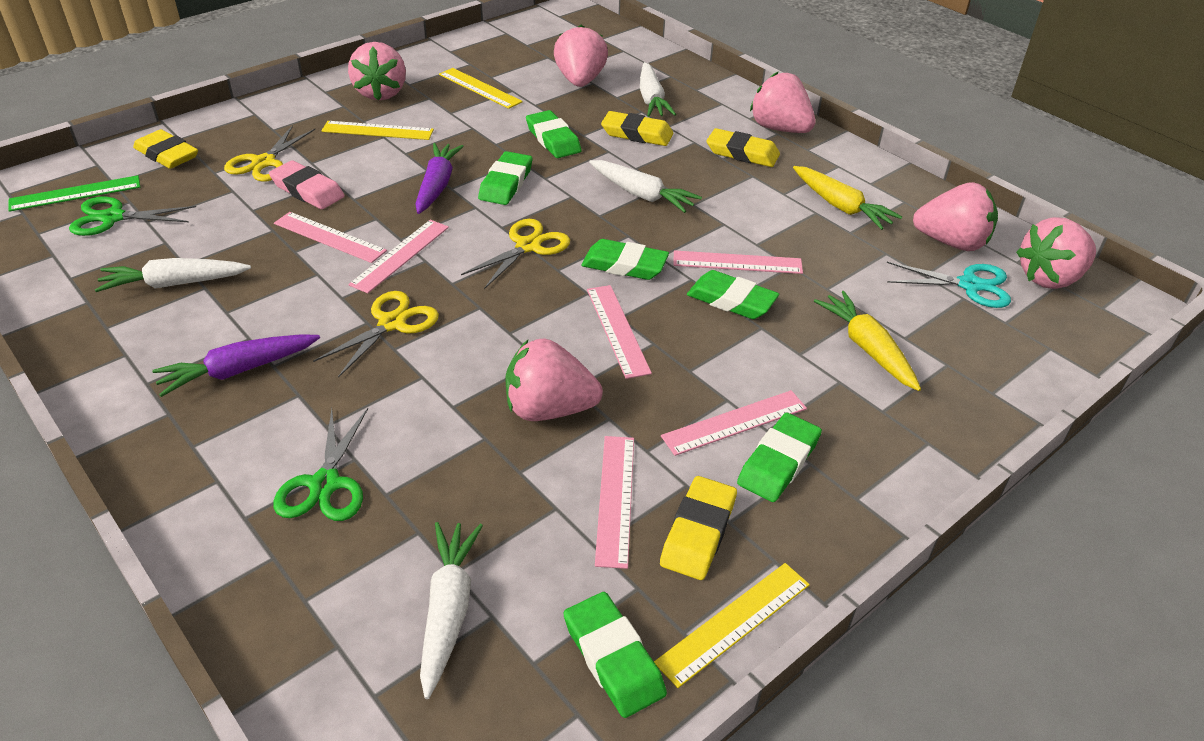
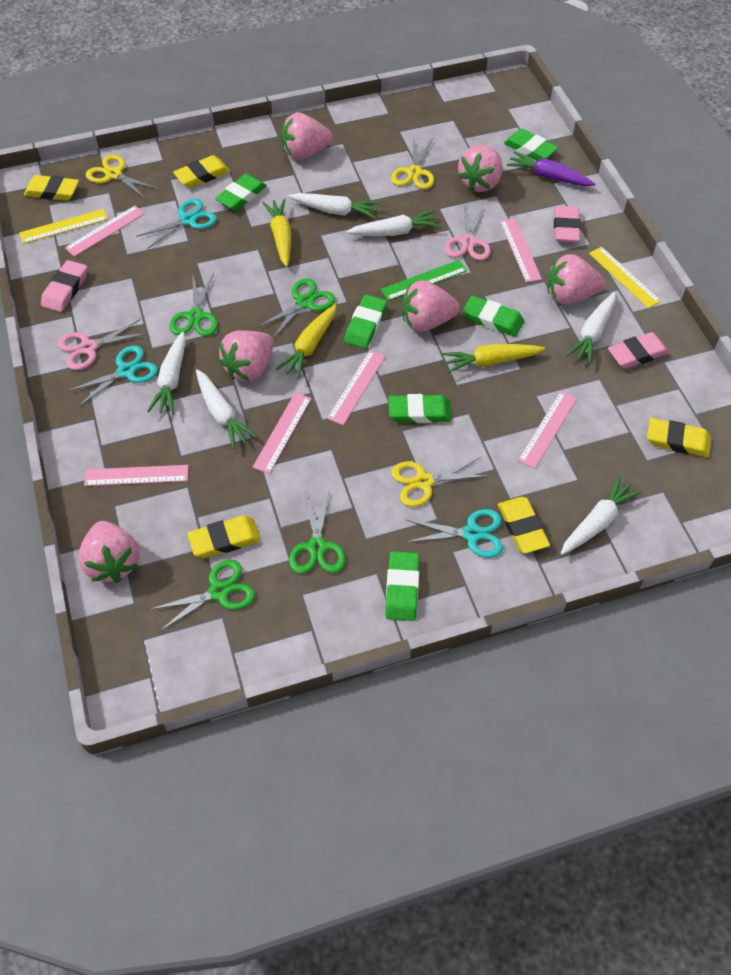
green scissors: 2 -> 4
pink eraser: 1 -> 3
pink scissors: 0 -> 2
purple carrot: 2 -> 1
turquoise scissors: 1 -> 3
white carrot: 4 -> 6
yellow carrot: 2 -> 3
yellow eraser: 4 -> 5
yellow ruler: 3 -> 2

